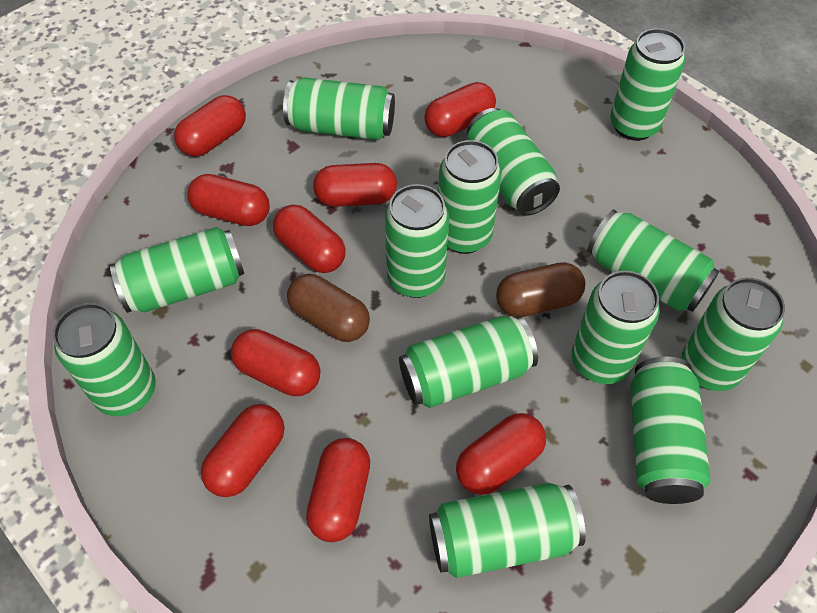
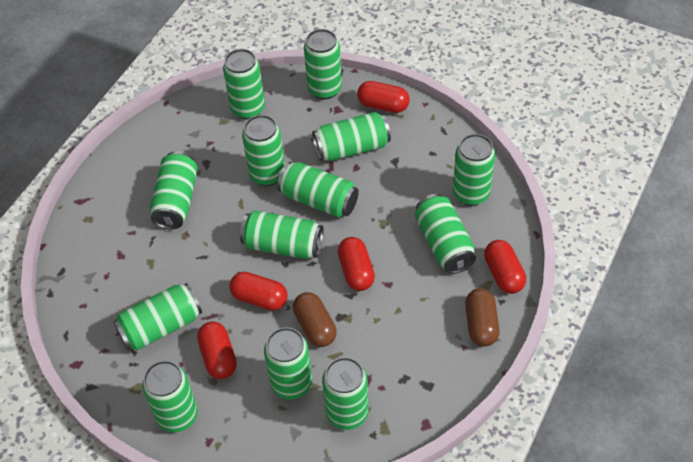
red capsule: 9 -> 5

